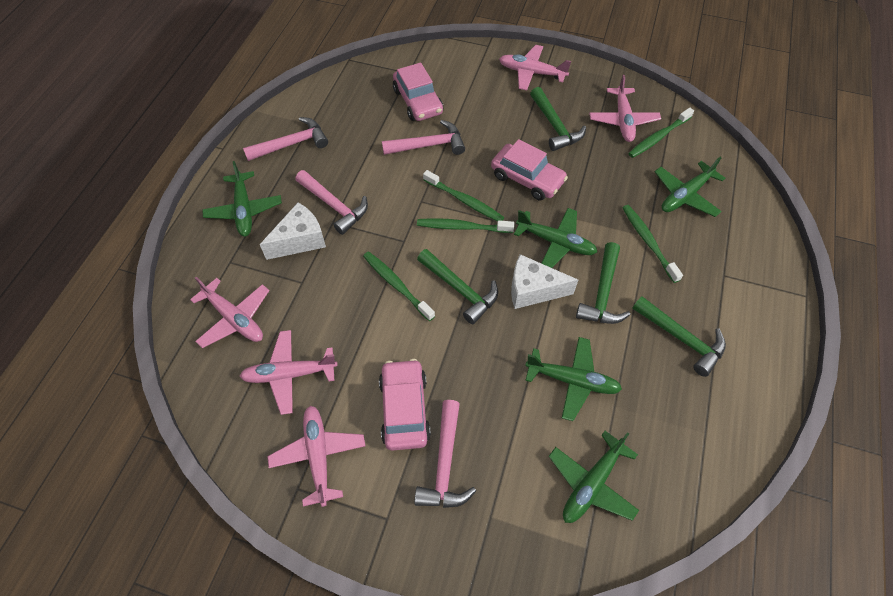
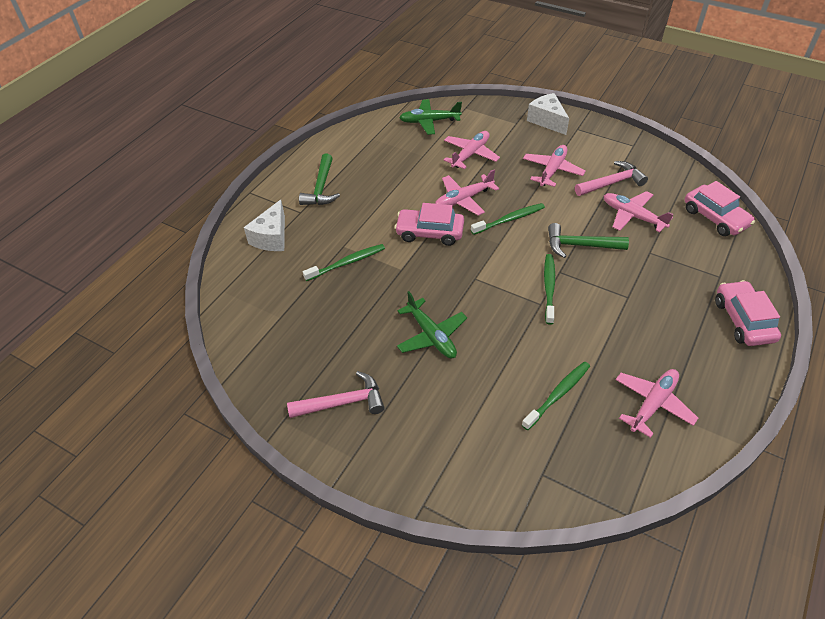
green hammer: 4 -> 2
green plane: 5 -> 2
green toothbrush: 5 -> 4
pink hammer: 4 -> 2

